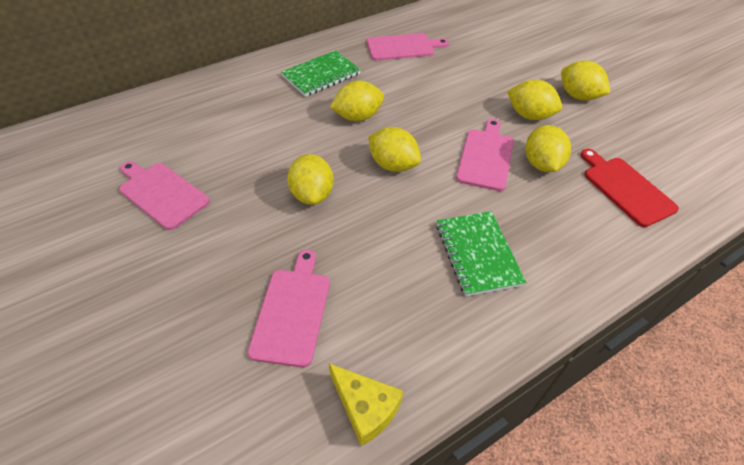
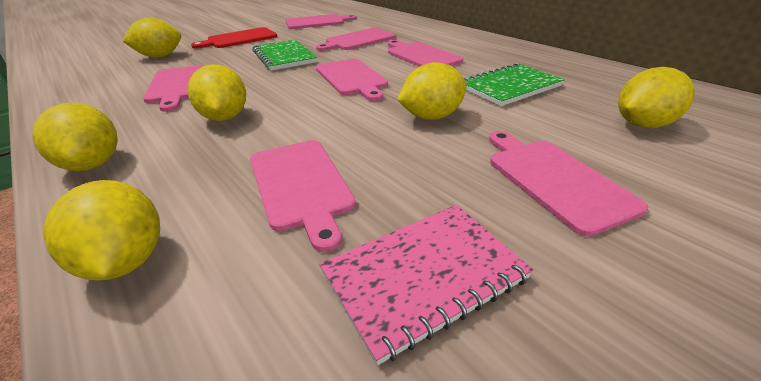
pink cutting board: 4 -> 7
pink notebook: 0 -> 1
yellow cheese: 1 -> 0

